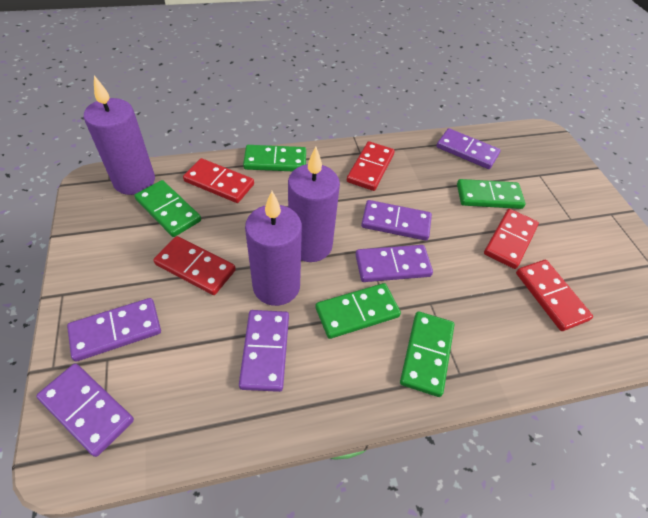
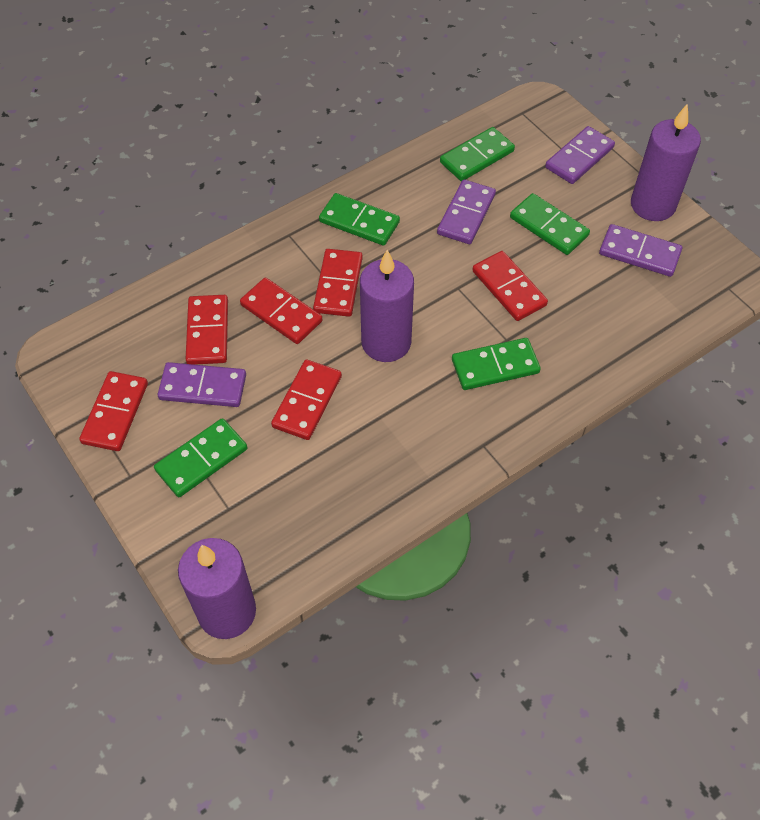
purple domino: 6 -> 4
red domino: 5 -> 6

